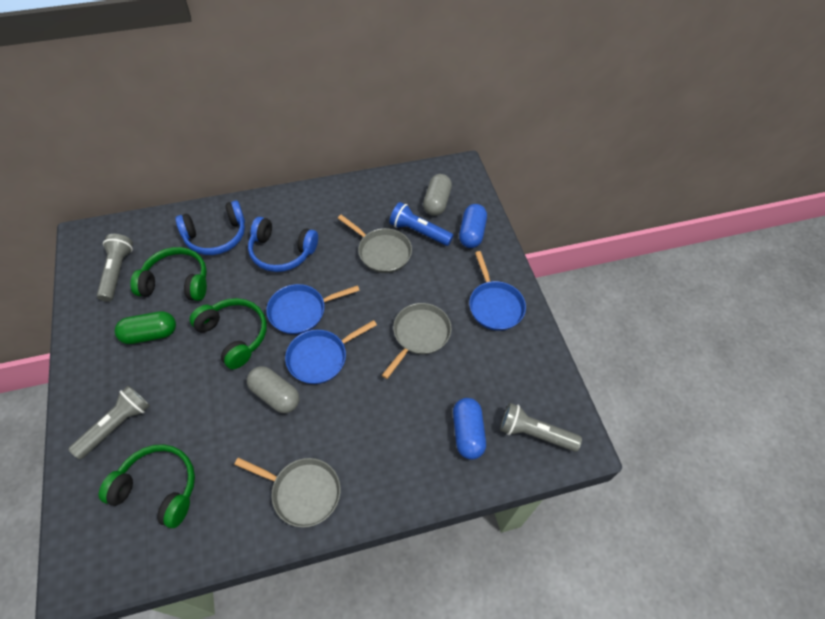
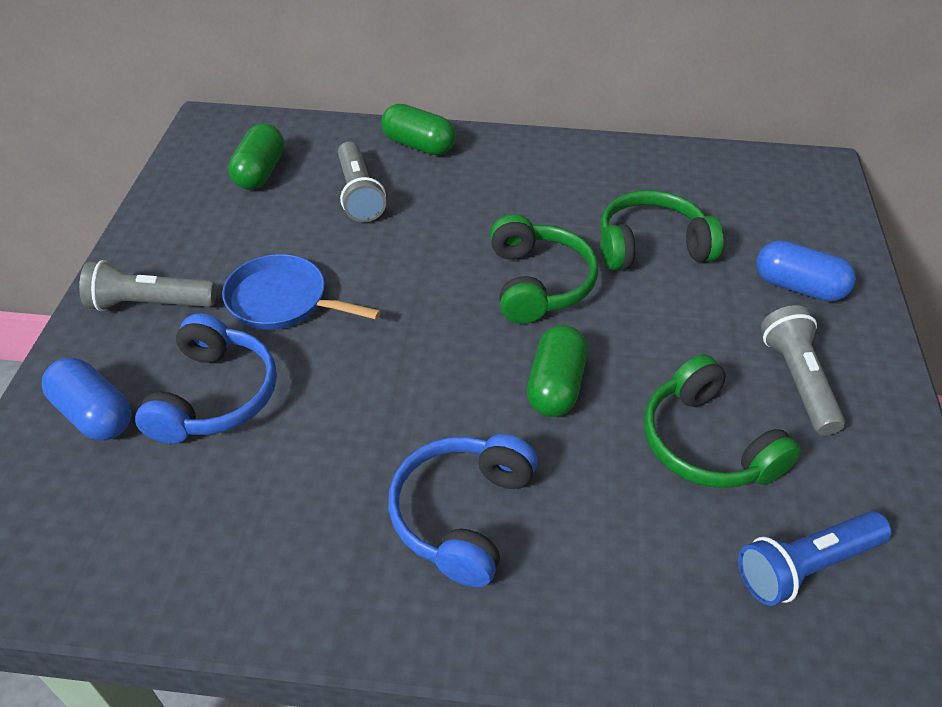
blue pan: 3 -> 1
green capsule: 1 -> 3
grey capsule: 2 -> 0
grey pan: 3 -> 0

